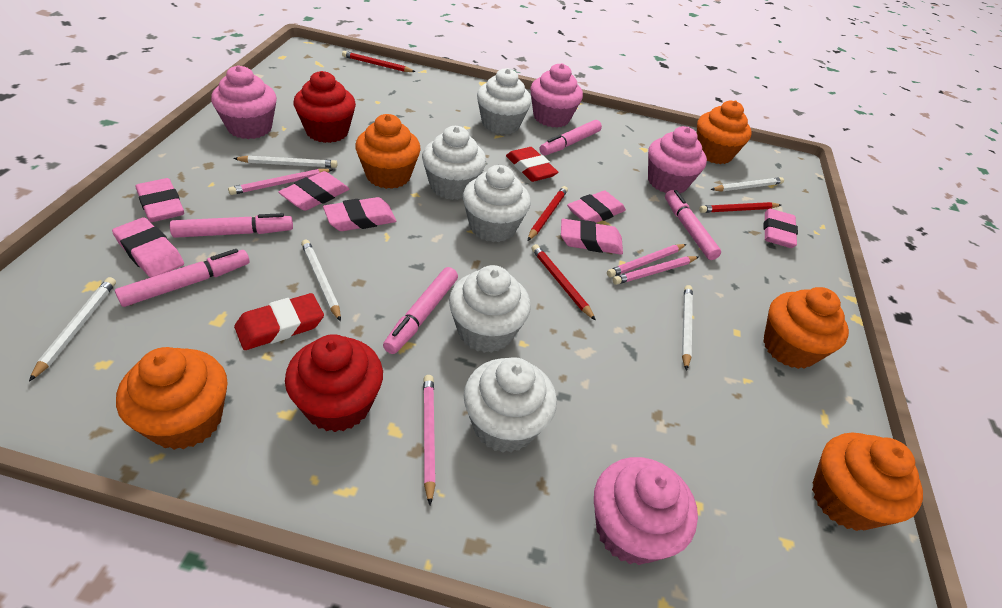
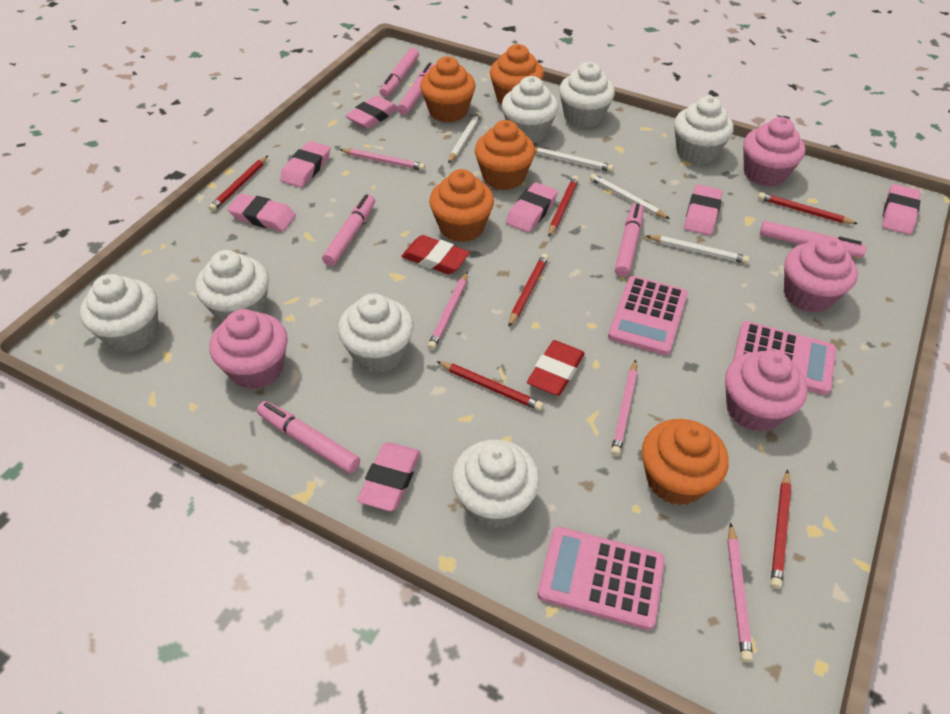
pink calculator: 0 -> 3
pink marker: 5 -> 6
red cupcake: 2 -> 0
red pencil: 4 -> 6
white cupcake: 5 -> 7
white pencil: 5 -> 4

